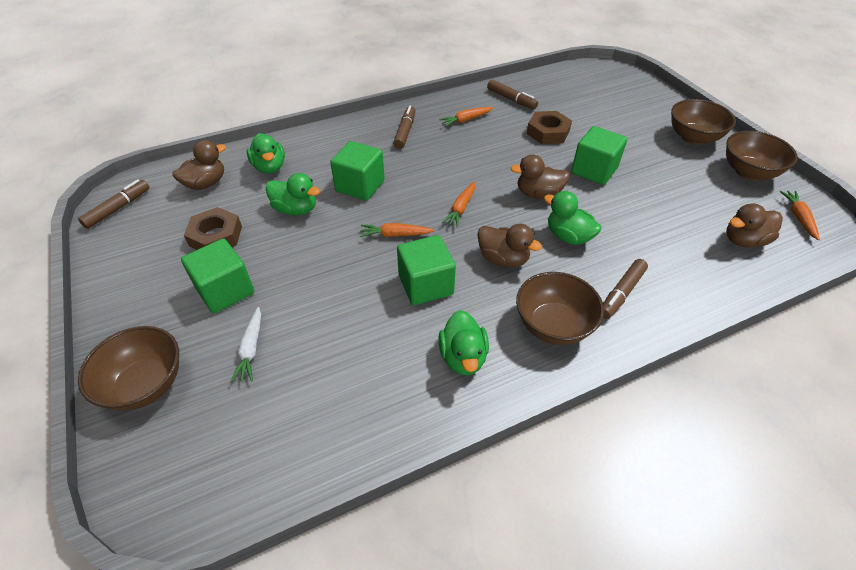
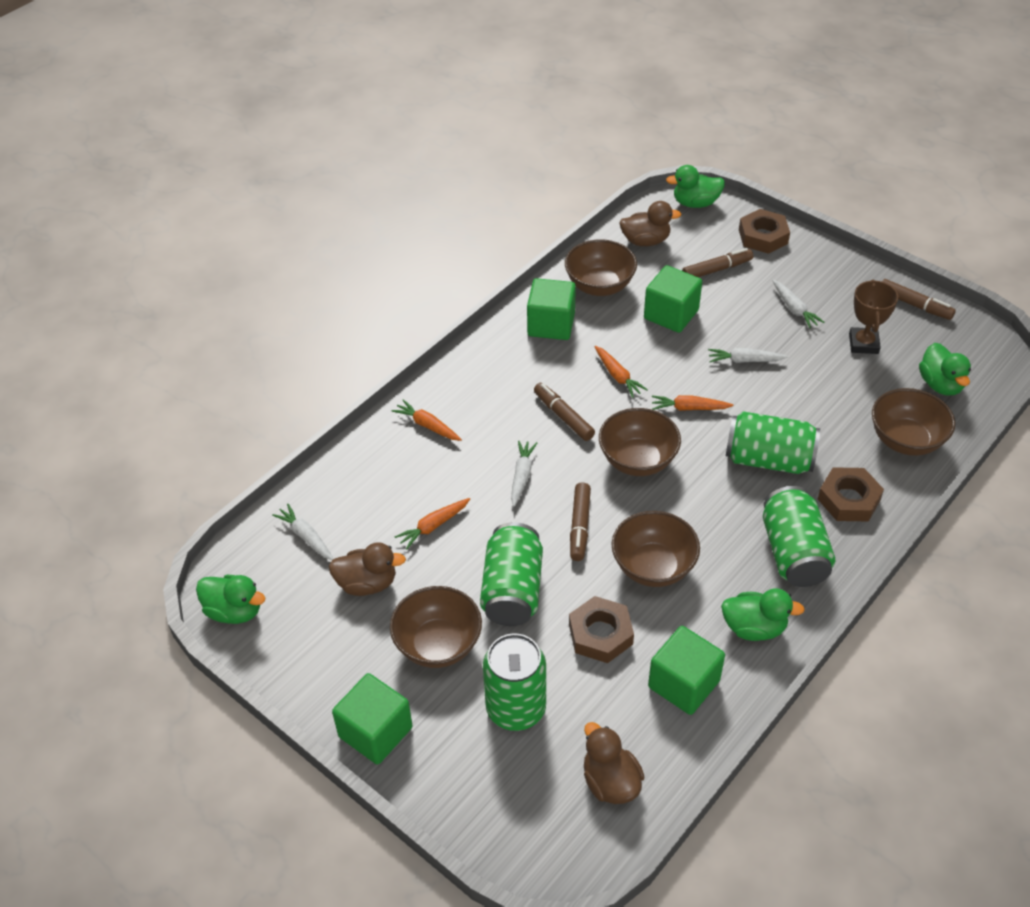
brown bowl: 4 -> 5
brown duck: 4 -> 3
brown nut: 2 -> 3
brown trophy: 0 -> 1
green can: 0 -> 4
white carrot: 1 -> 4

